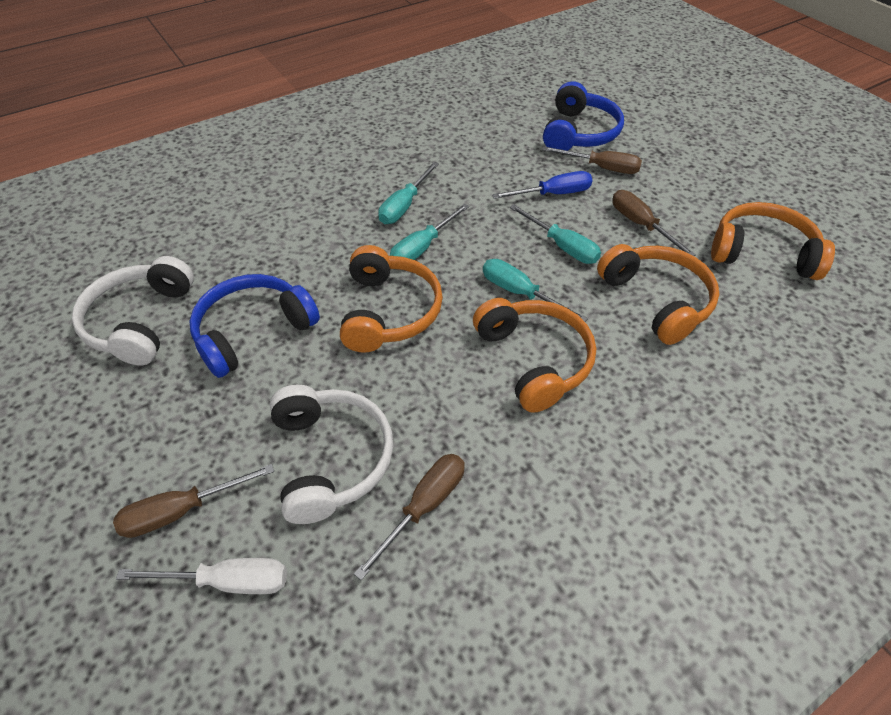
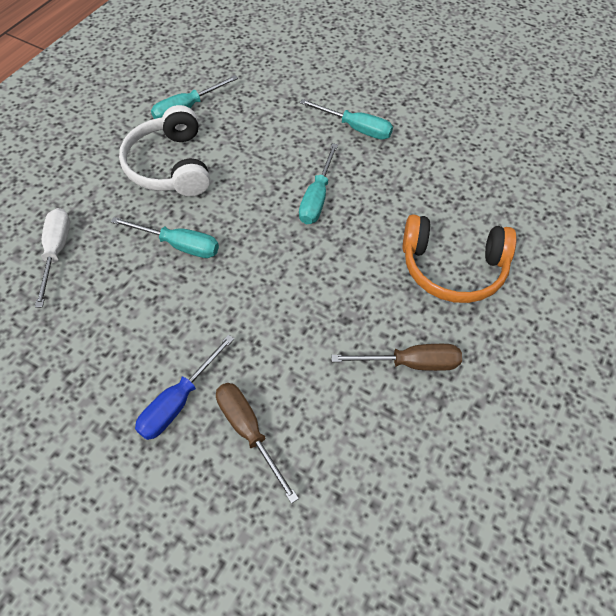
blue headphones: 2 -> 0
brown screwdriver: 4 -> 2
orange headphones: 4 -> 1
white headphones: 2 -> 1

